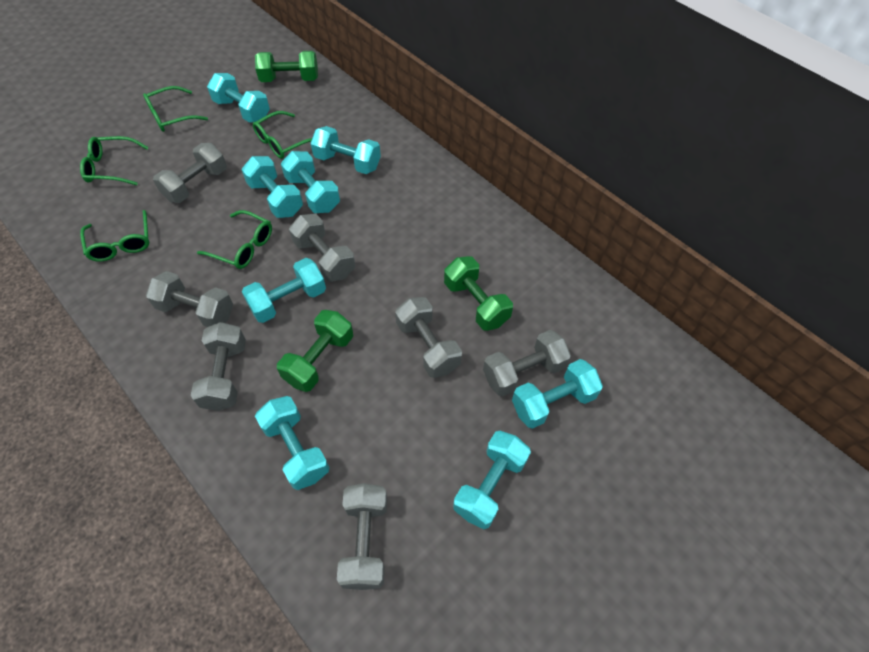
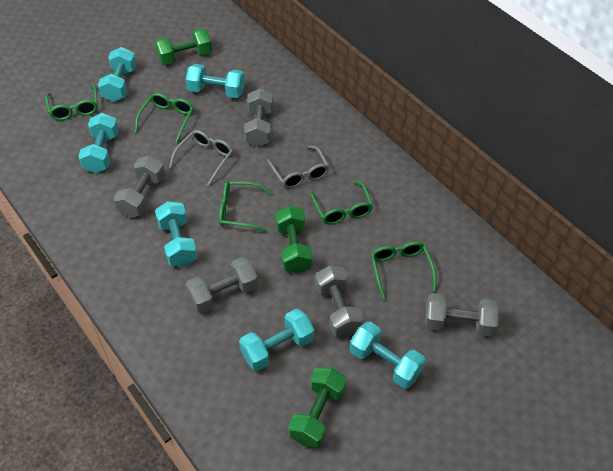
grey dumbbell: 7 -> 5
grey glasses: 0 -> 2
turquoise dumbbell: 8 -> 6

